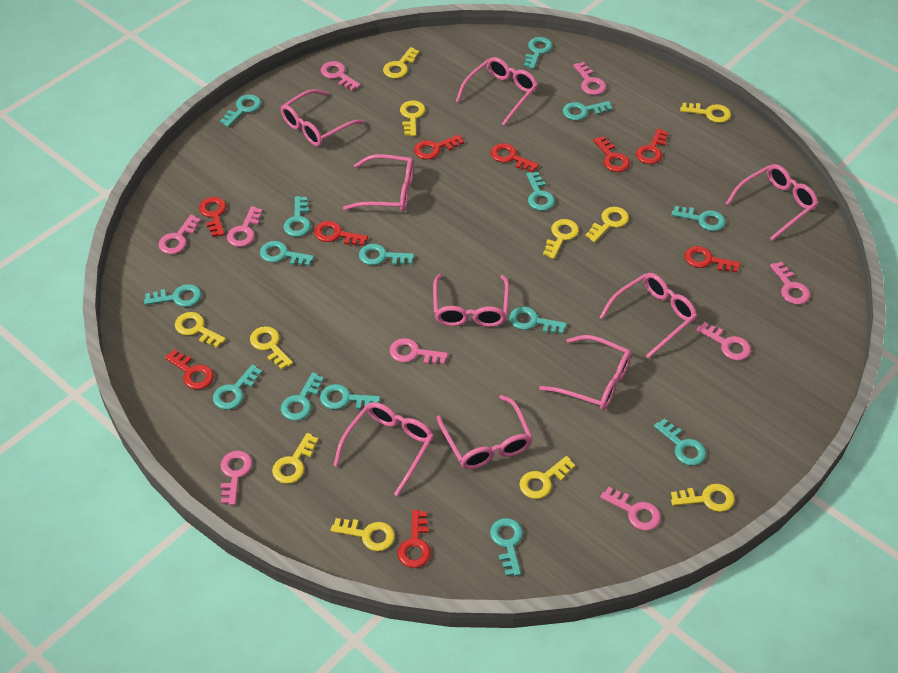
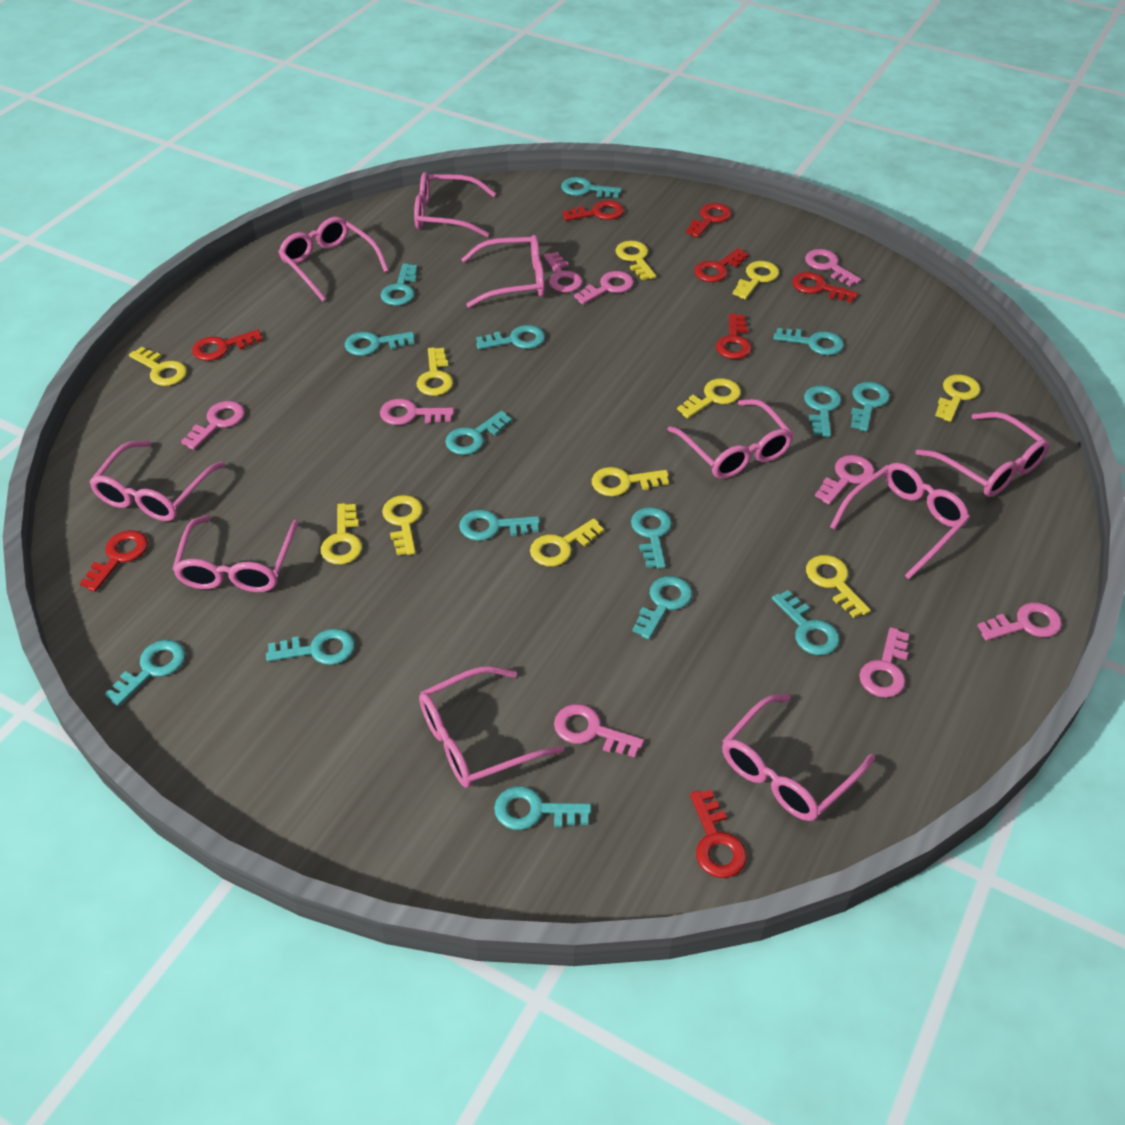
pink glasses: 9 -> 10
red key: 9 -> 8

